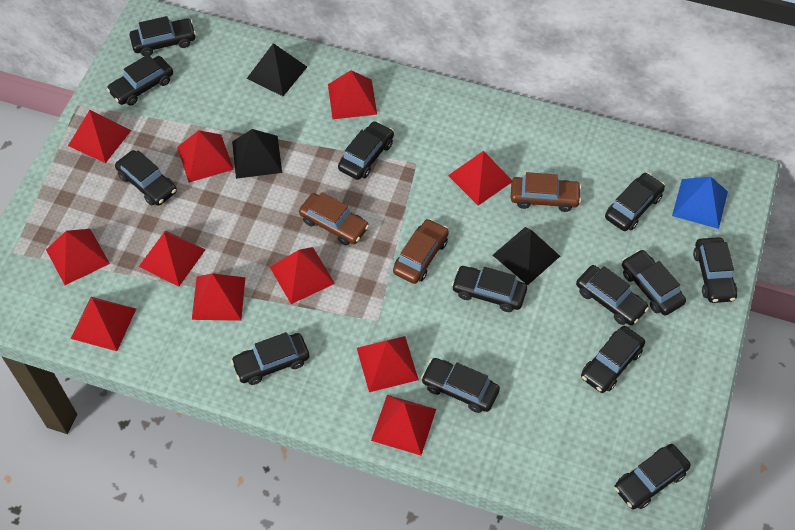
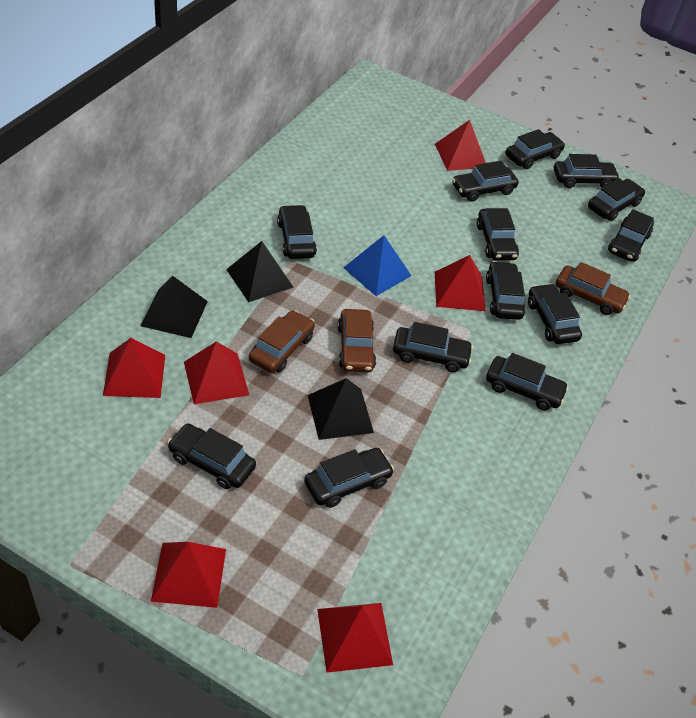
red pyramid: 11 -> 6

